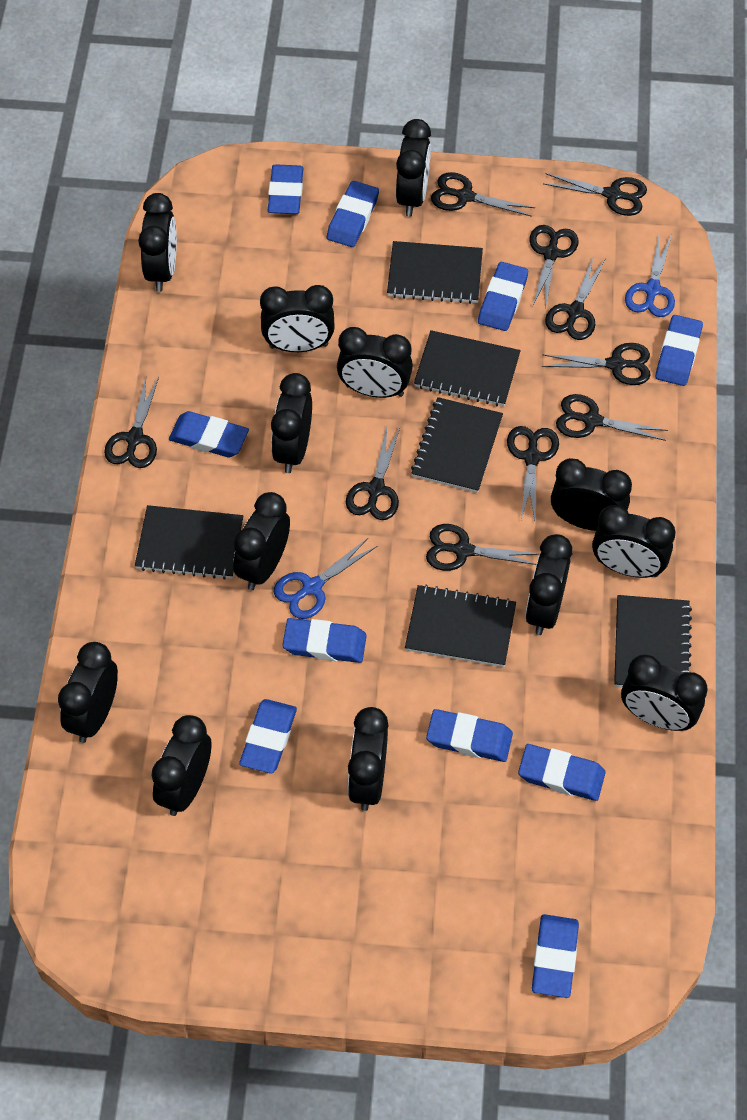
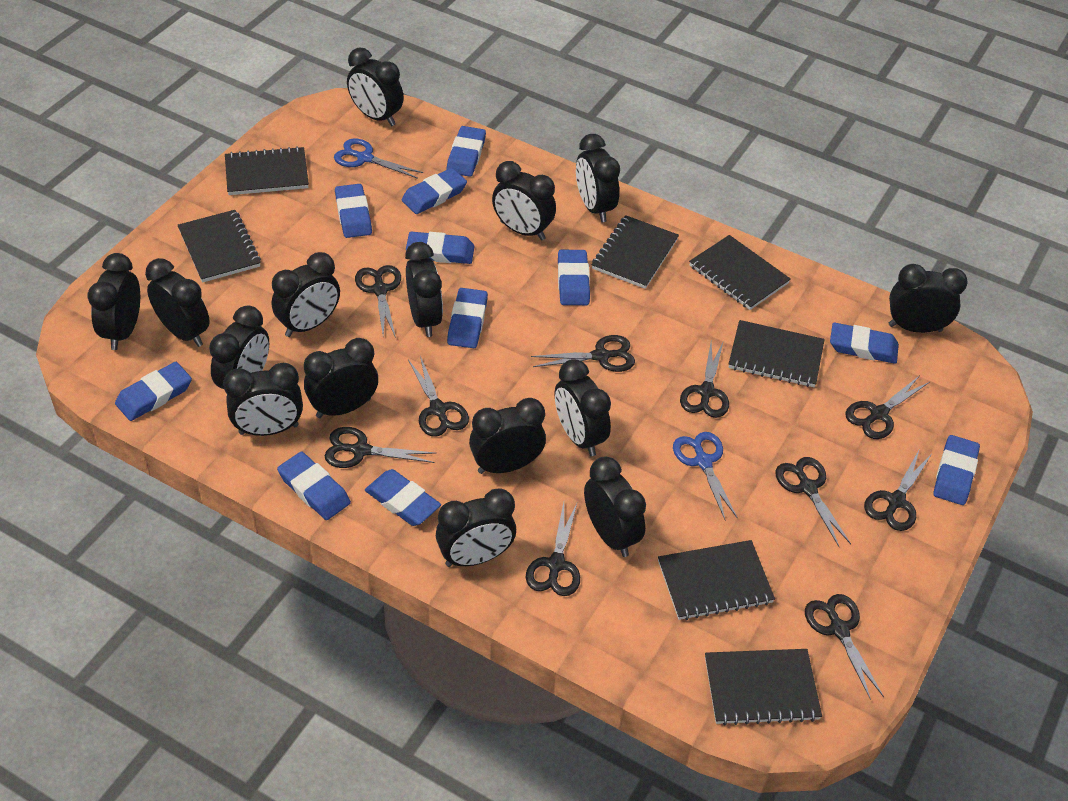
black clock: 13 -> 15
black notebook: 6 -> 7
blue eraser: 10 -> 11

